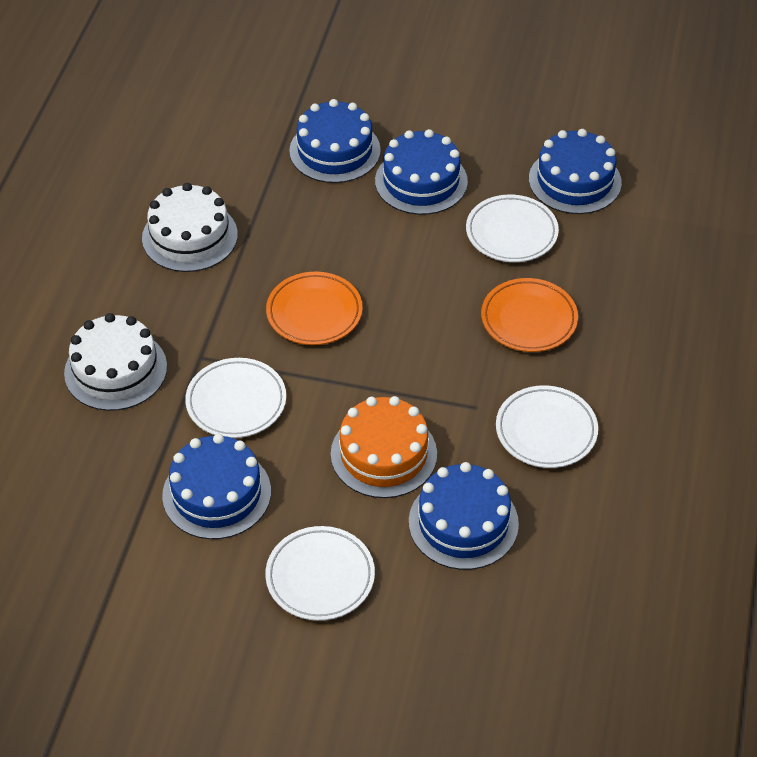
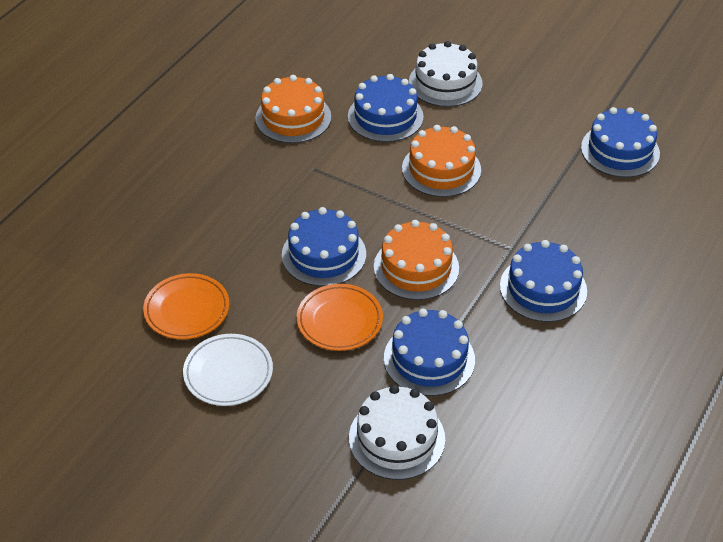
orange cake: 1 -> 3
white plate: 4 -> 1

